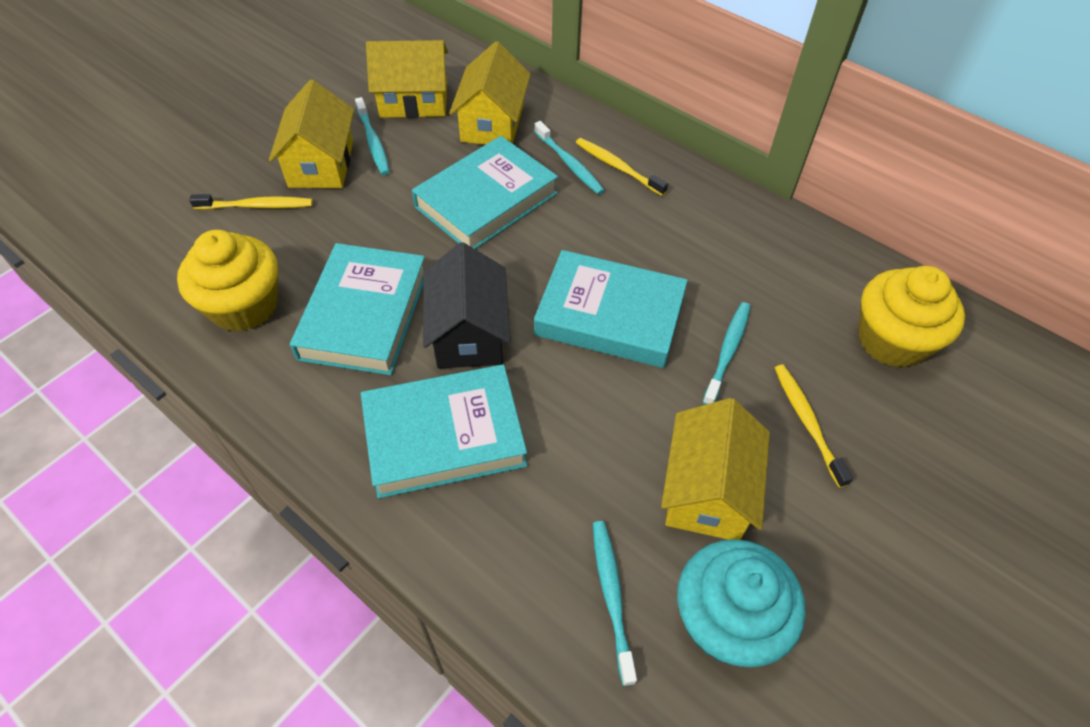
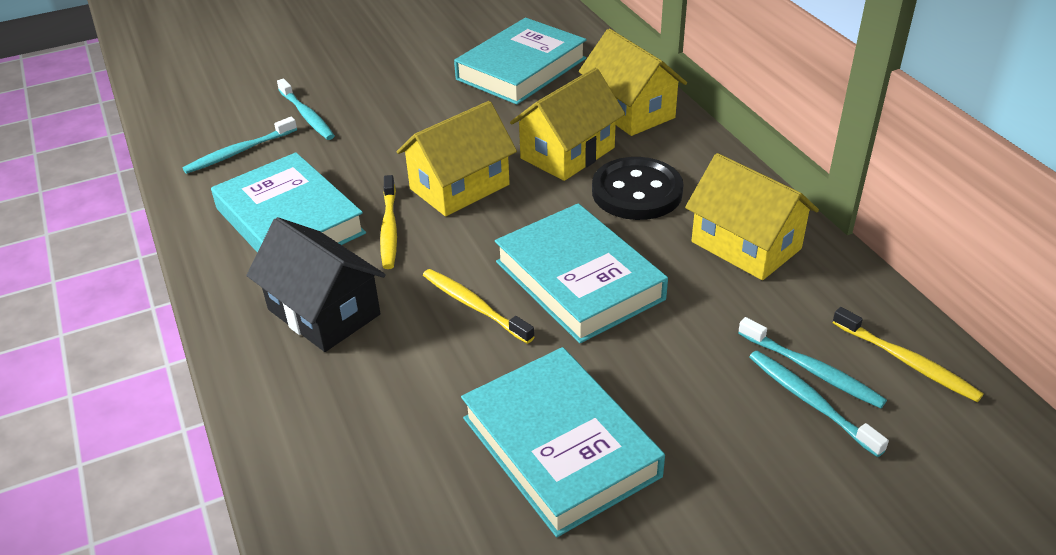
black button: 0 -> 1
turquoise cupcake: 1 -> 0
yellow cupcake: 2 -> 0

